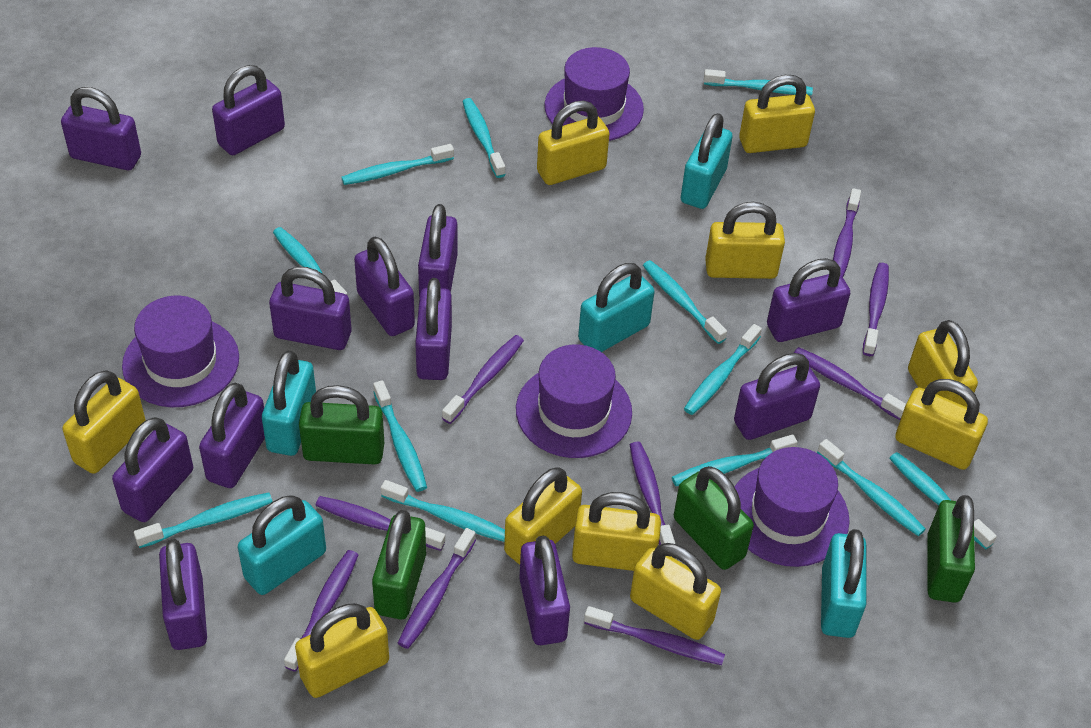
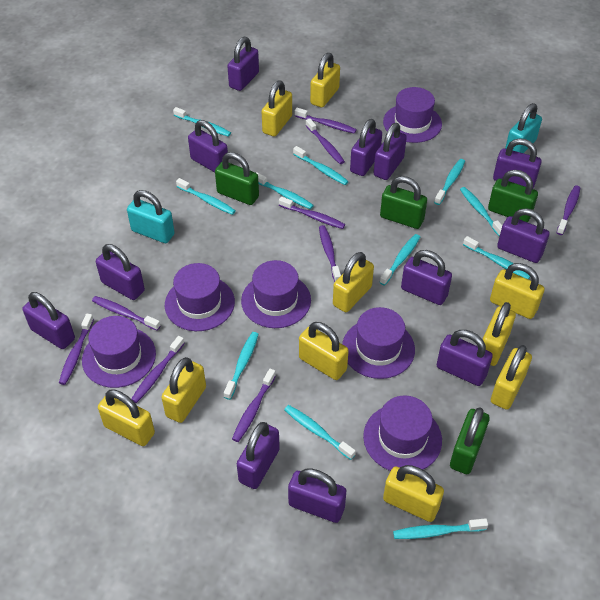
purple hat: 4 -> 6
turquoise padlock: 5 -> 2
turquoise toothbrush: 12 -> 11

